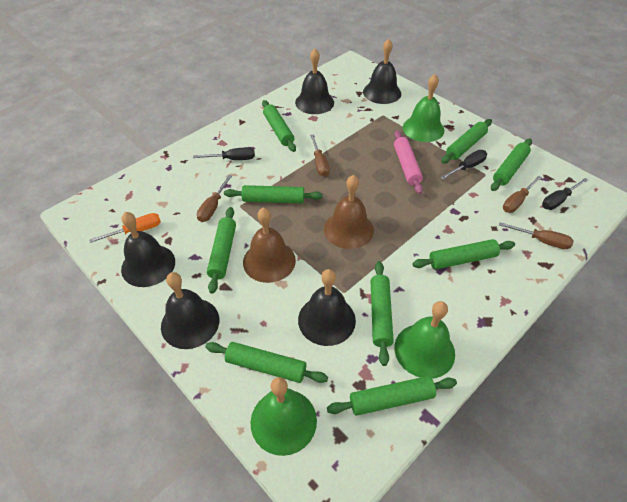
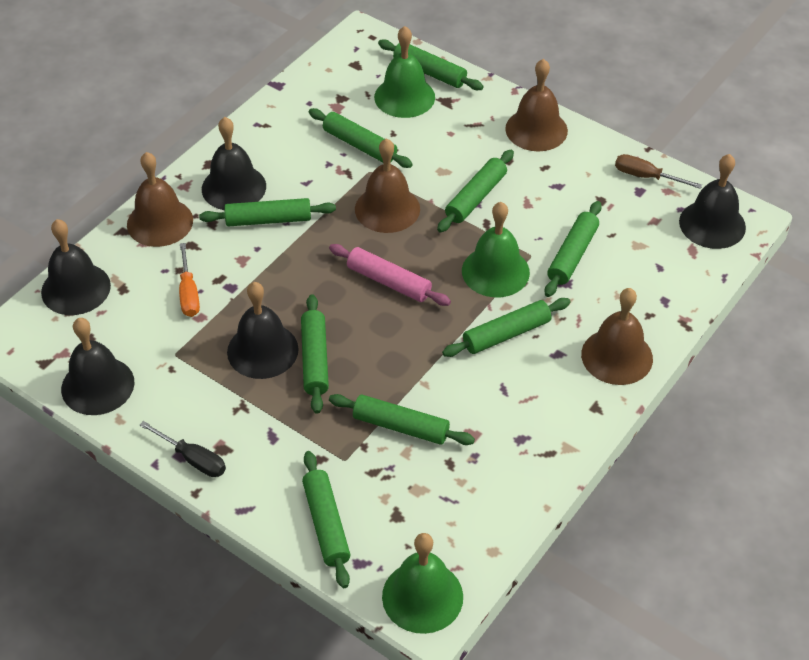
black screwdriver: 3 -> 1
brown bell: 2 -> 4
brown screwdriver: 4 -> 1

